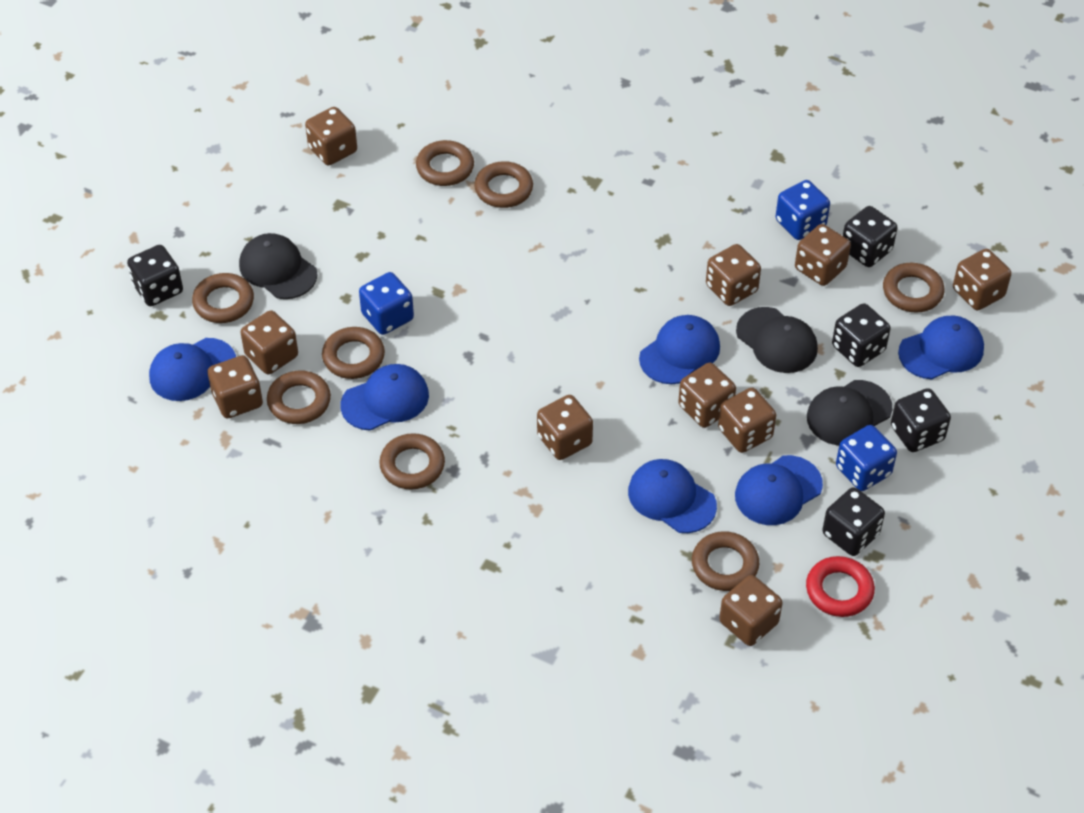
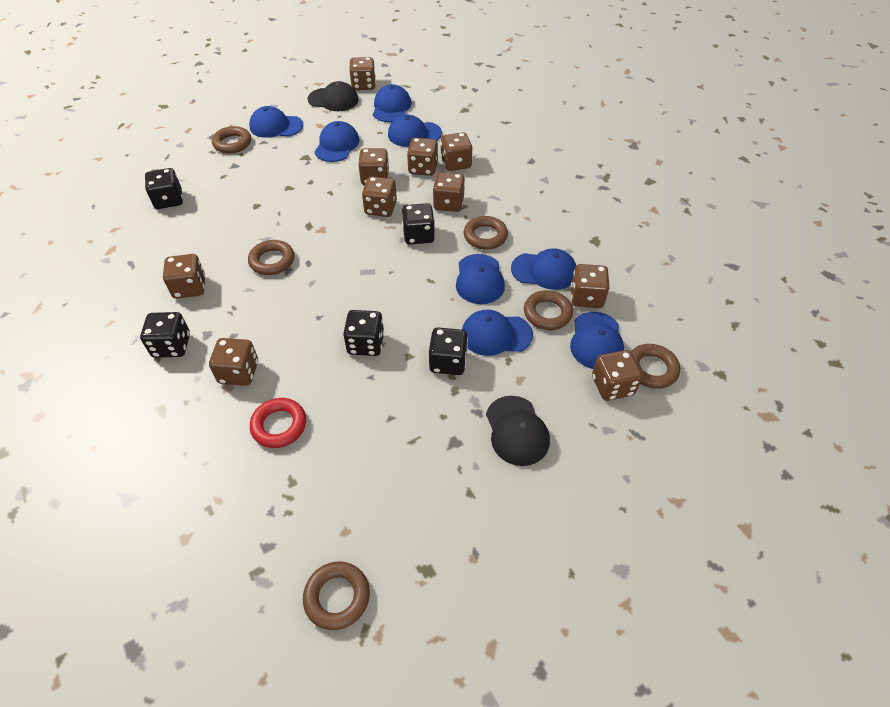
black cap: 3 -> 2
blue cap: 6 -> 8
blue dice: 3 -> 0
brown ring: 8 -> 6

